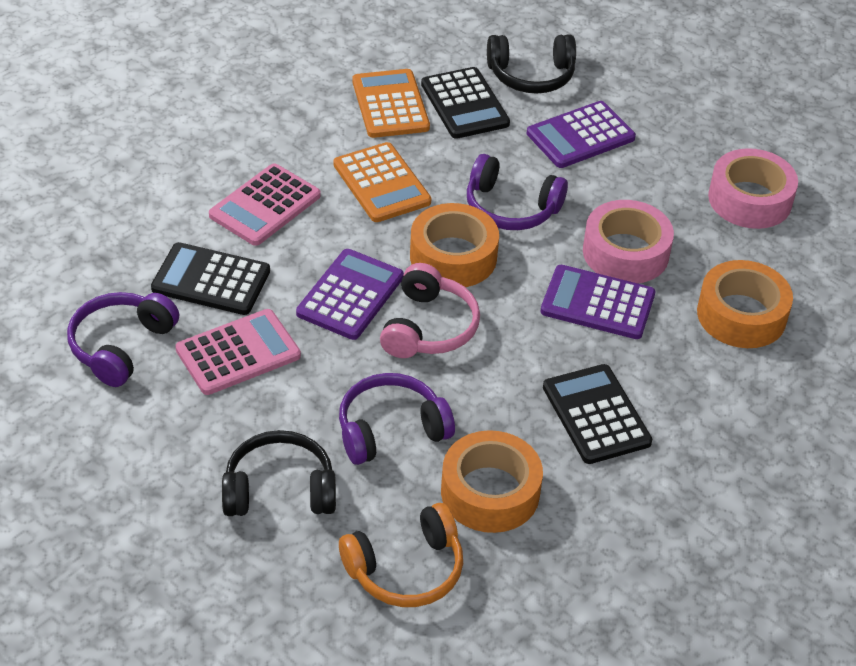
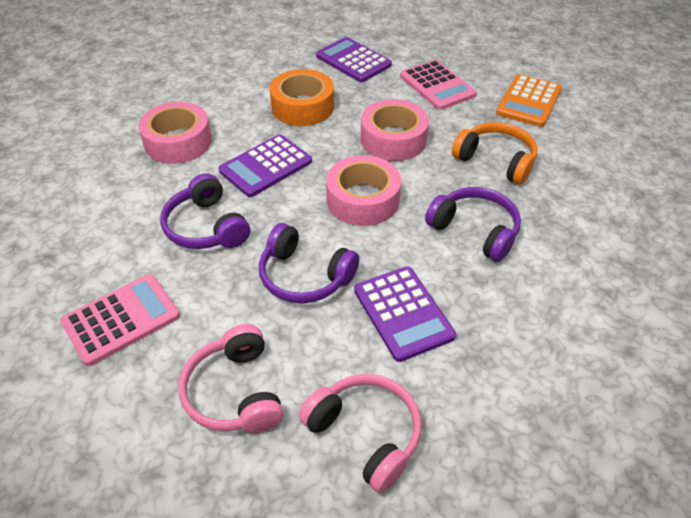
black calculator: 3 -> 0
black headphones: 2 -> 0
orange calculator: 2 -> 1
orange tape: 3 -> 1
pink headphones: 1 -> 2
pink tape: 2 -> 3

